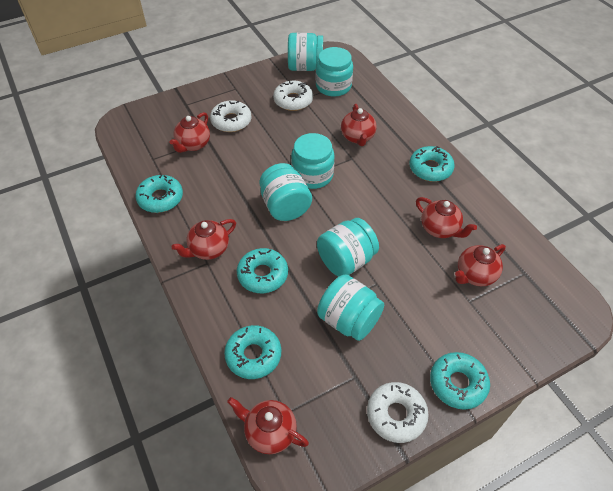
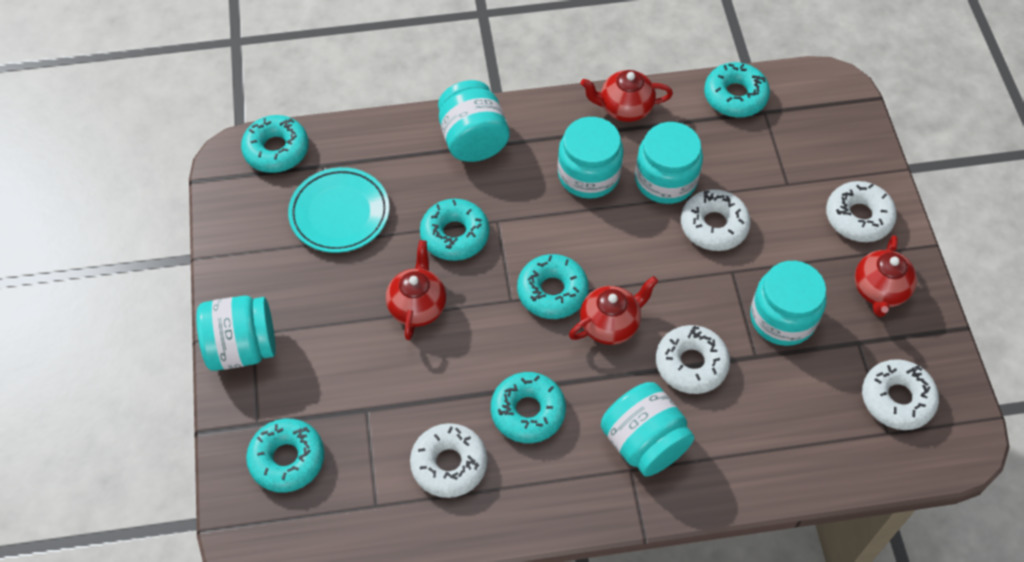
red teapot: 6 -> 4
turquoise donut: 5 -> 6
turquoise plate: 0 -> 1
white donut: 3 -> 5

